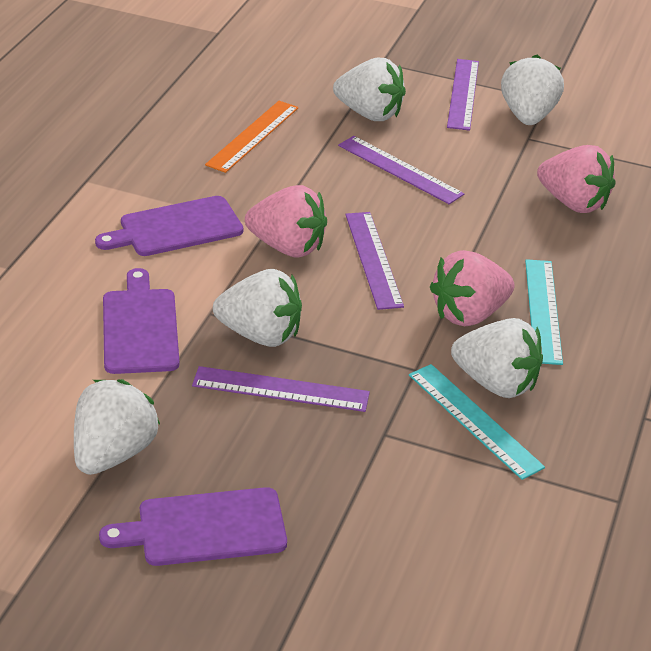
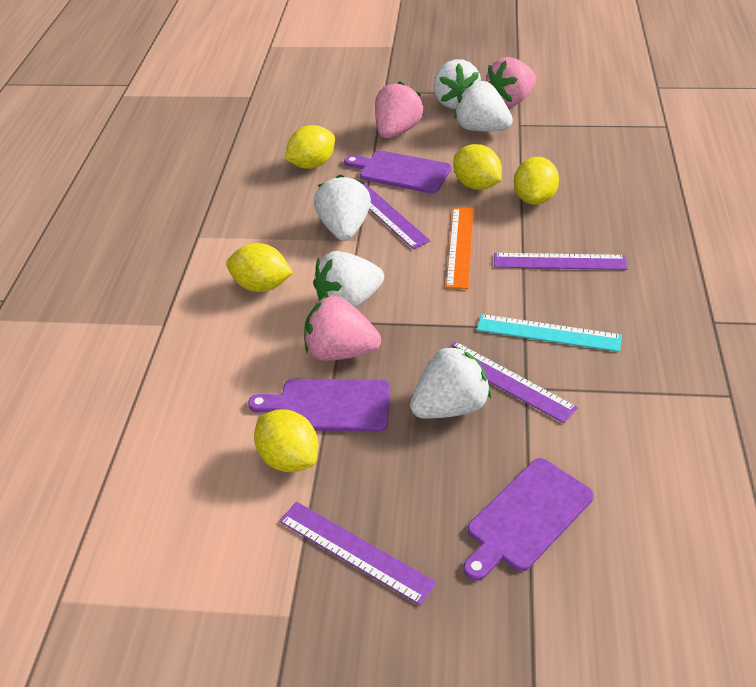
turquoise ruler: 2 -> 1
yellow lemon: 0 -> 5

